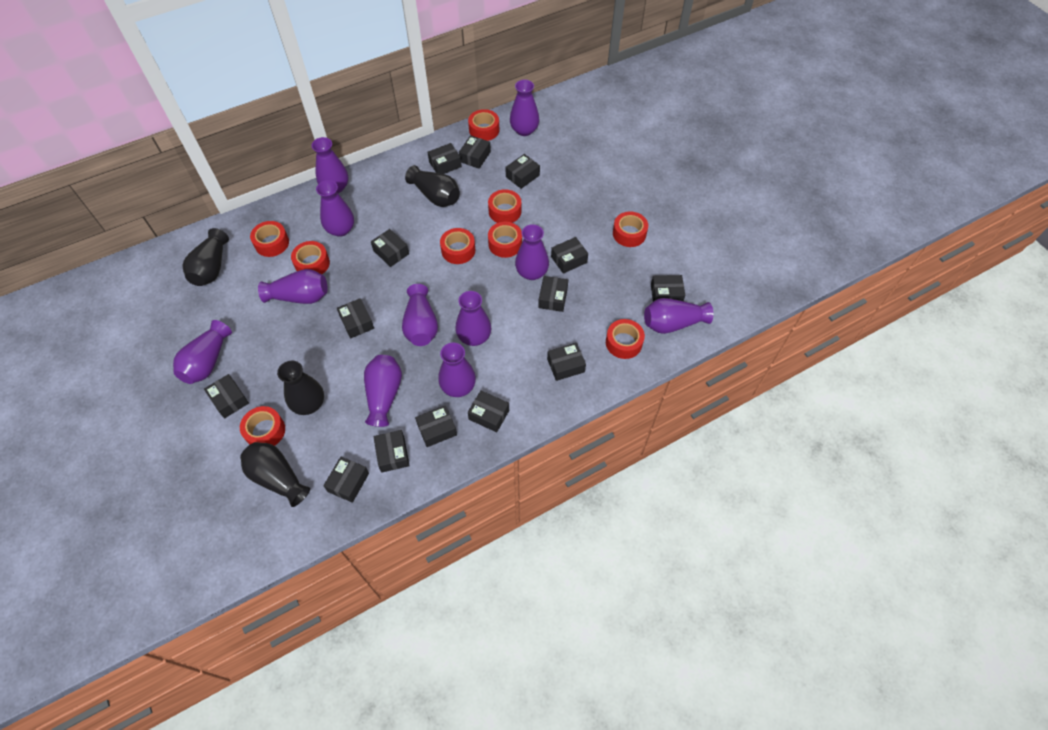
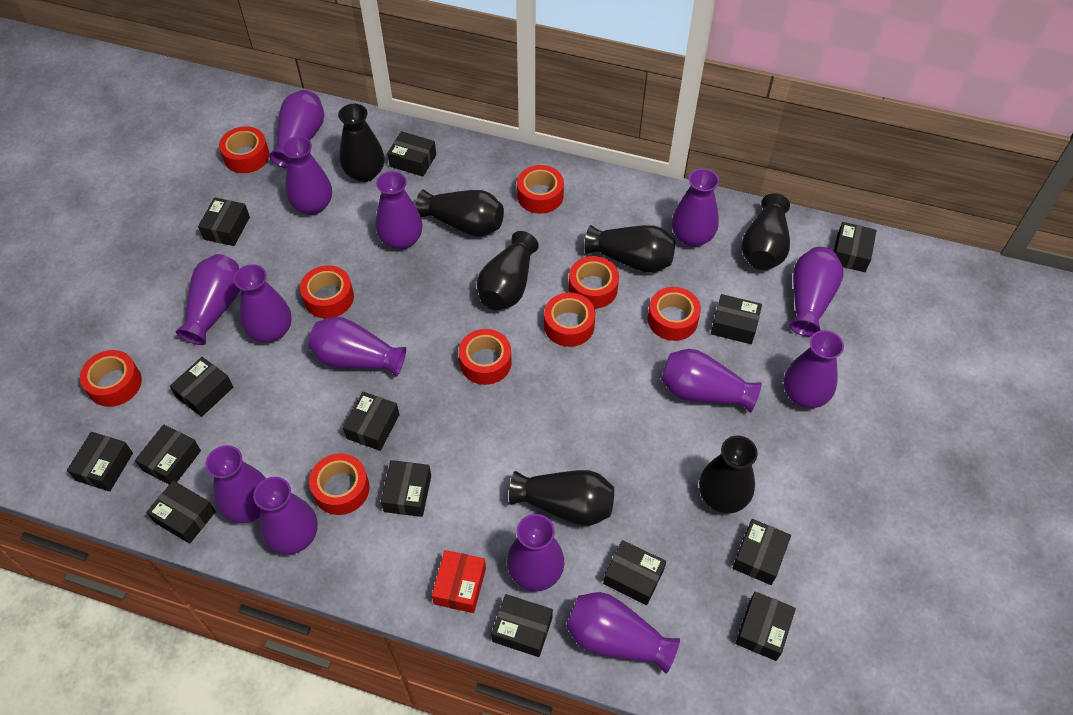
black vase: 4 -> 7
purple vase: 11 -> 14
red box: 0 -> 1

